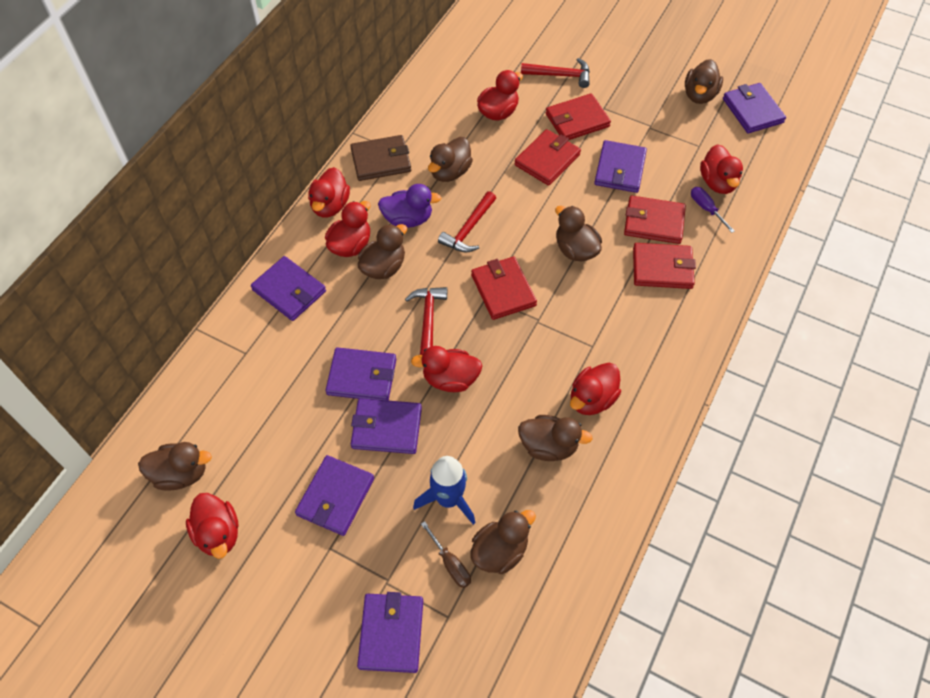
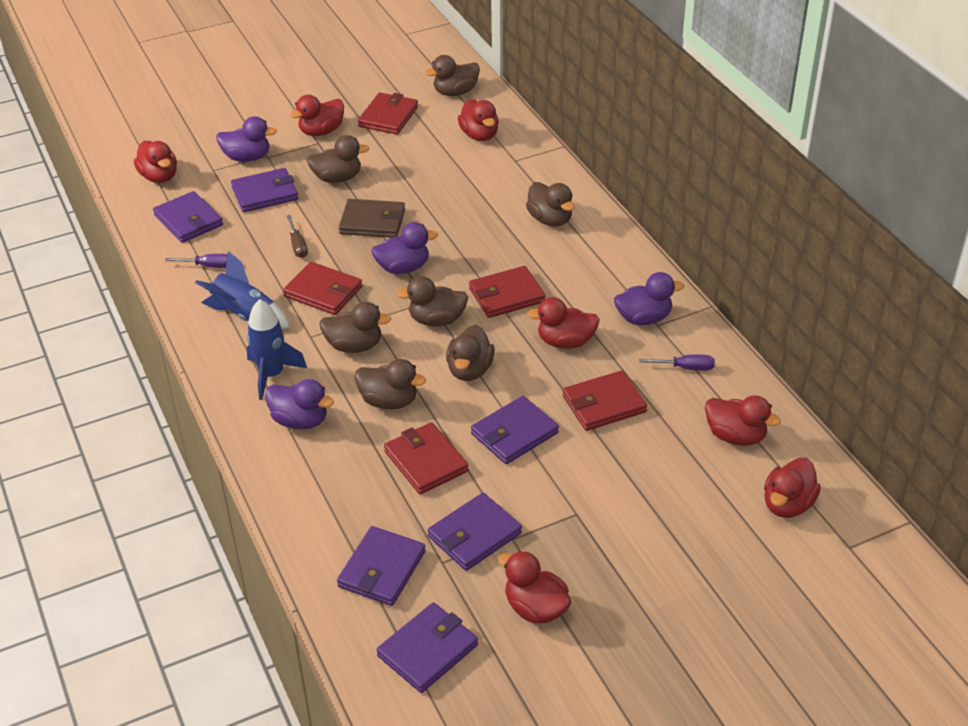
blue rocket: 1 -> 2
purple duck: 1 -> 4
purple screwdriver: 1 -> 2
purple wallet: 7 -> 6
red hammer: 3 -> 0

